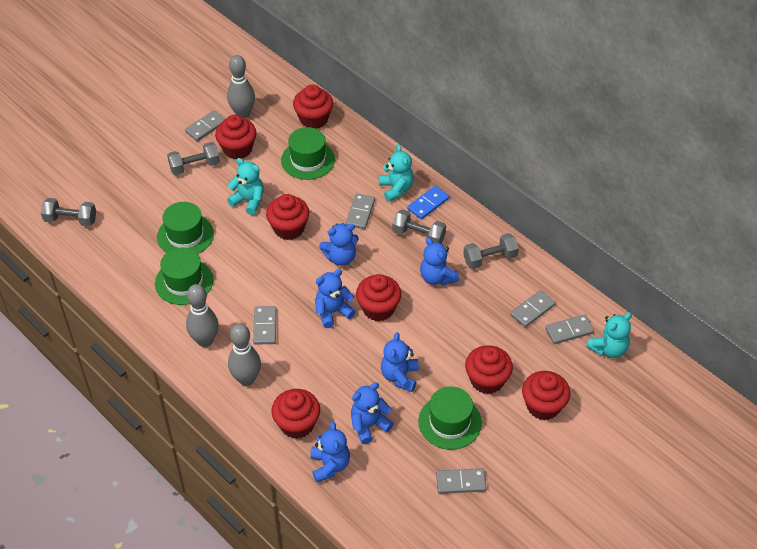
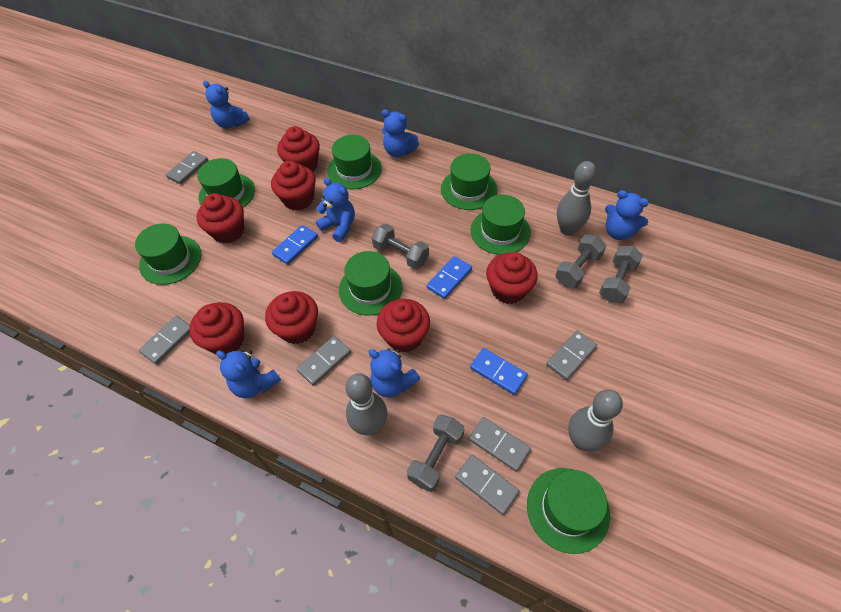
blue domino: 1 -> 3
green hat: 4 -> 7
turquoise teddy bear: 3 -> 0

